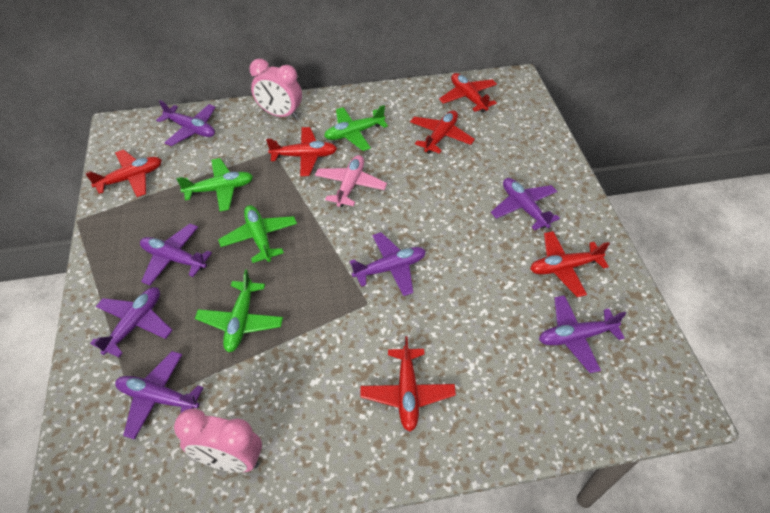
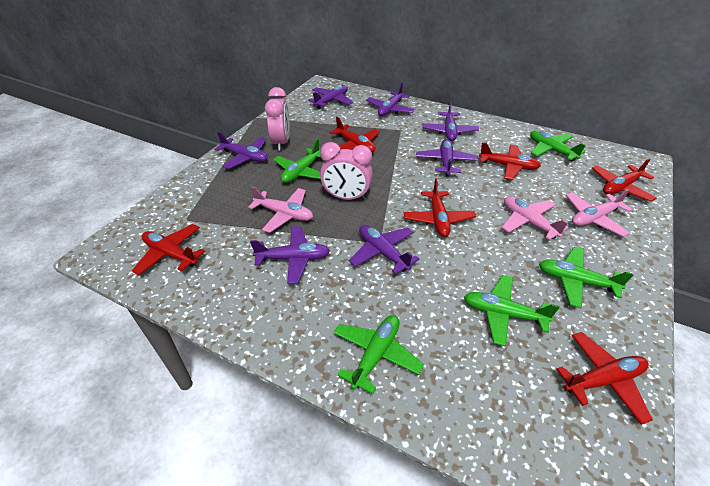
green plane: 4 -> 5
pink plane: 1 -> 3

